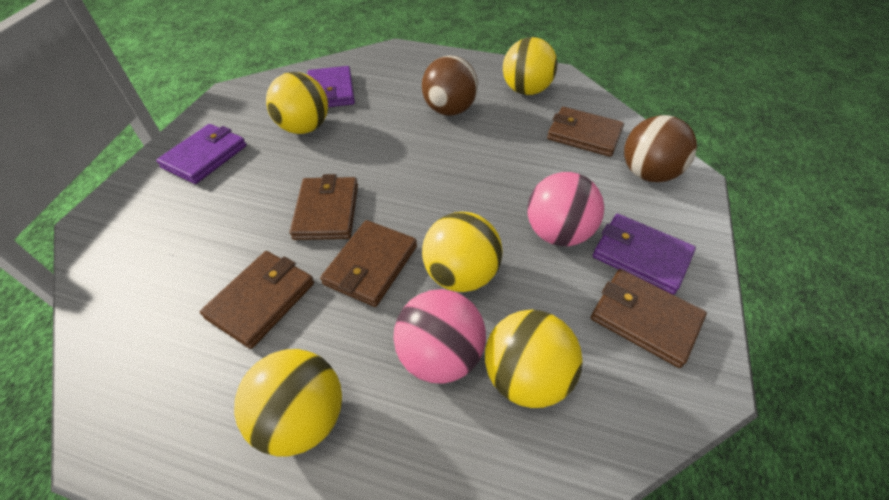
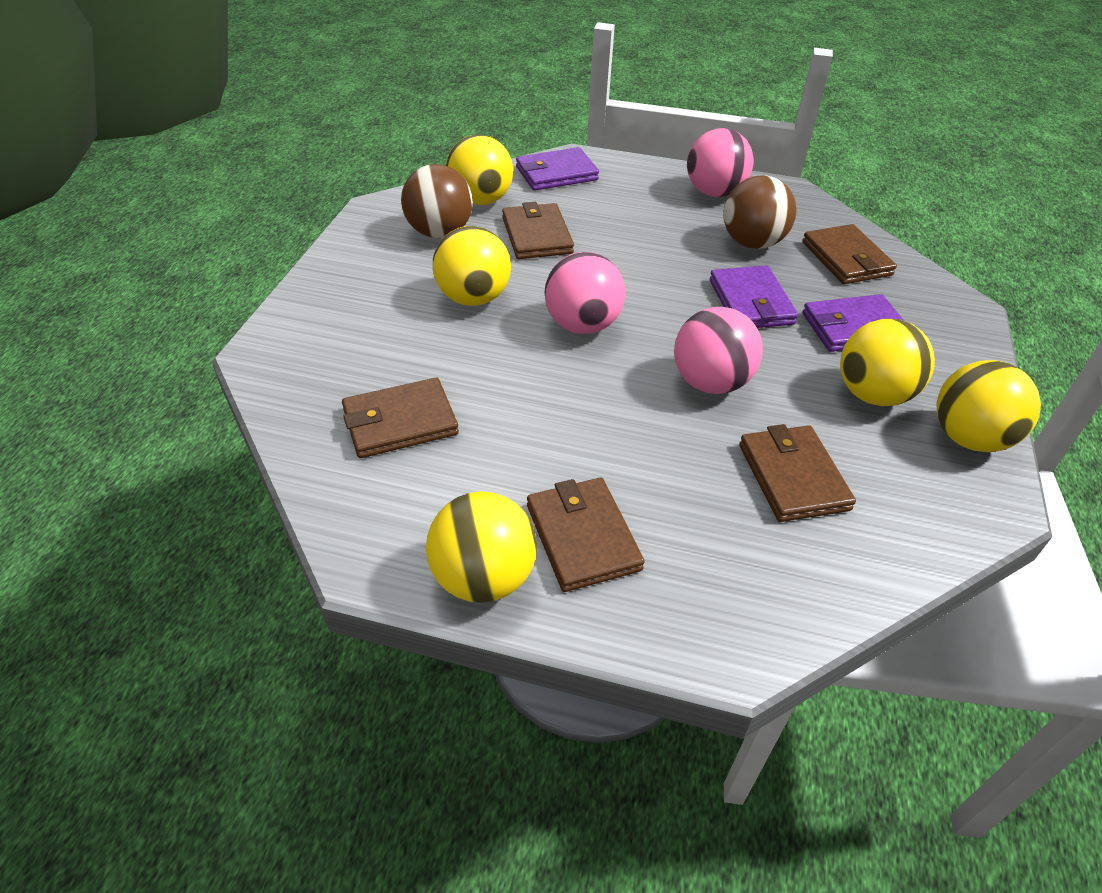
pink ball: 2 -> 3

